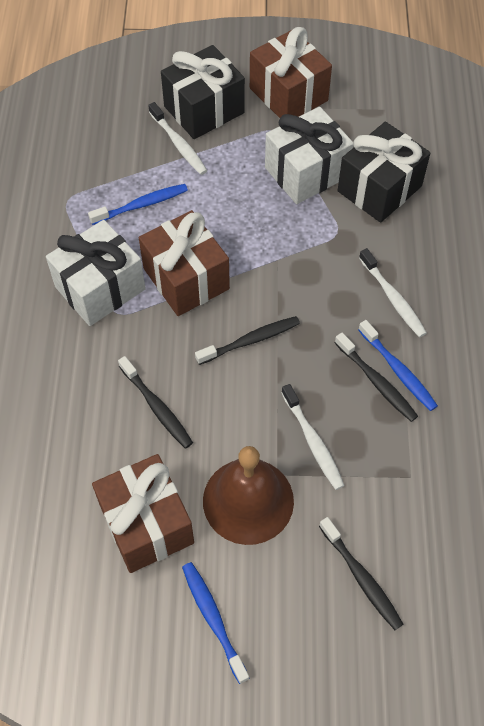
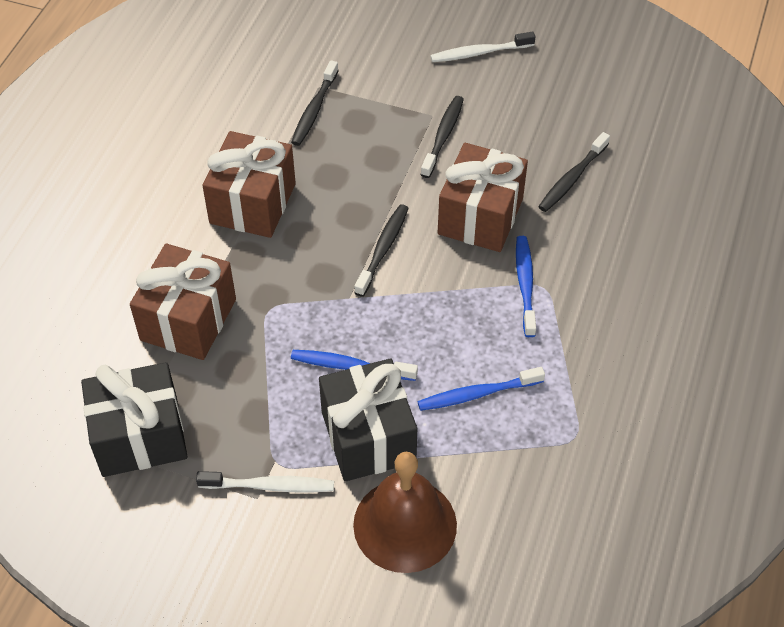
white gift: 2 -> 0
white toothbrush: 3 -> 2

